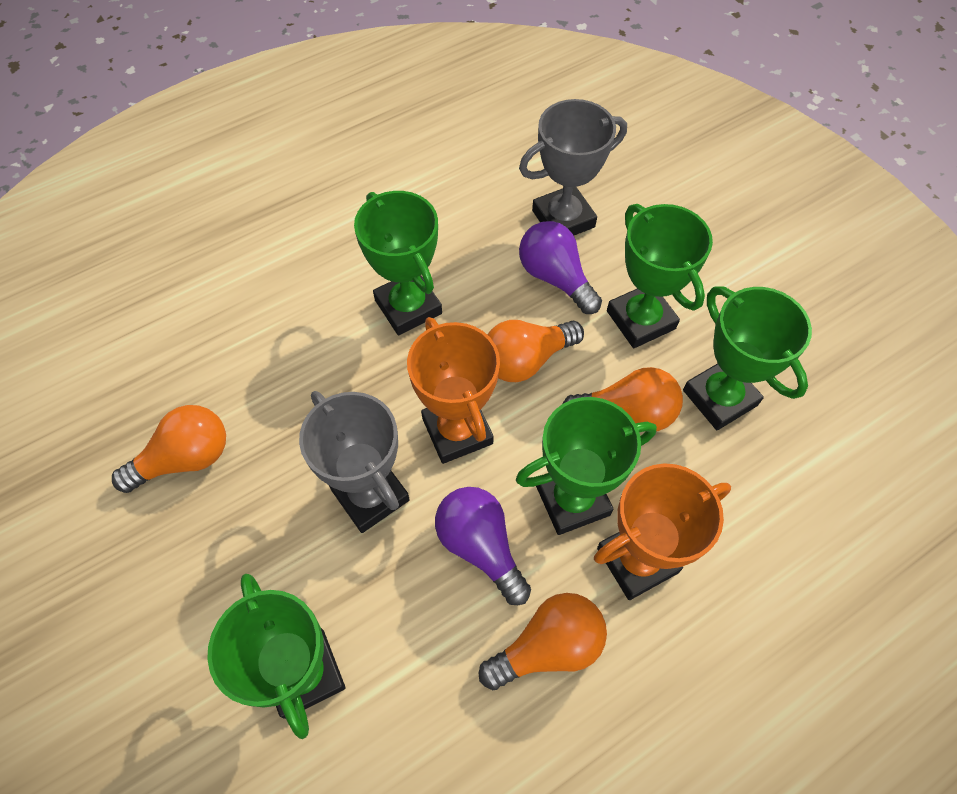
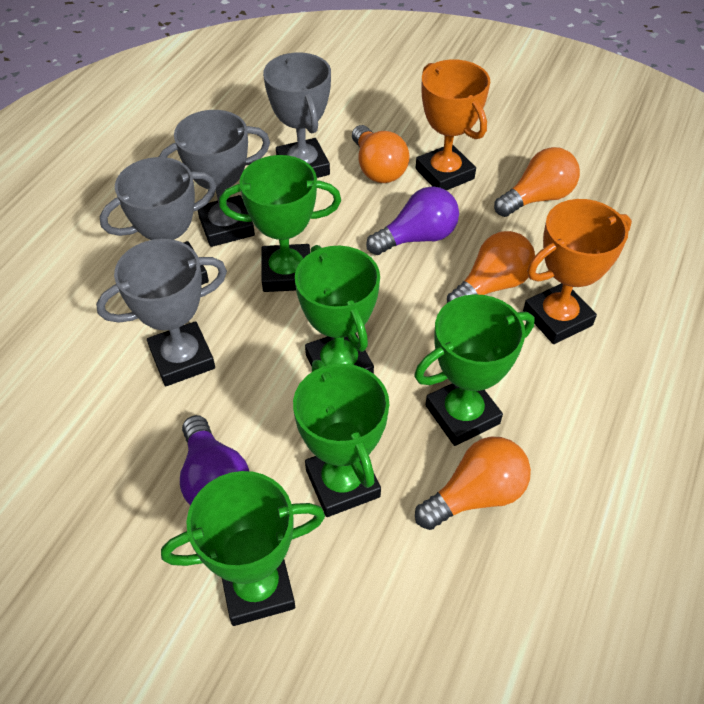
grey trophy: 2 -> 4

